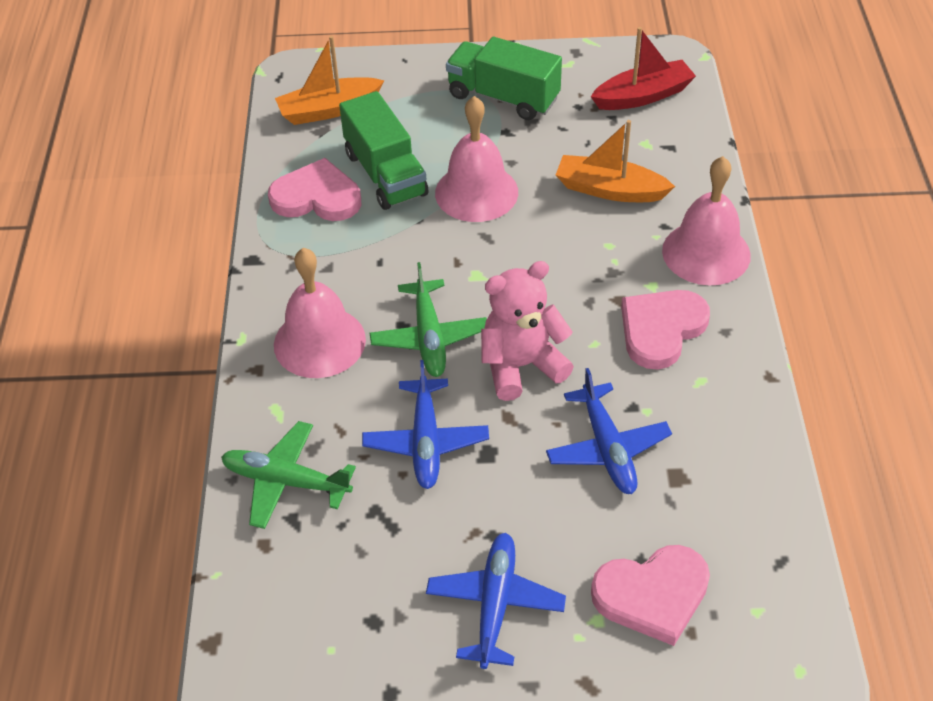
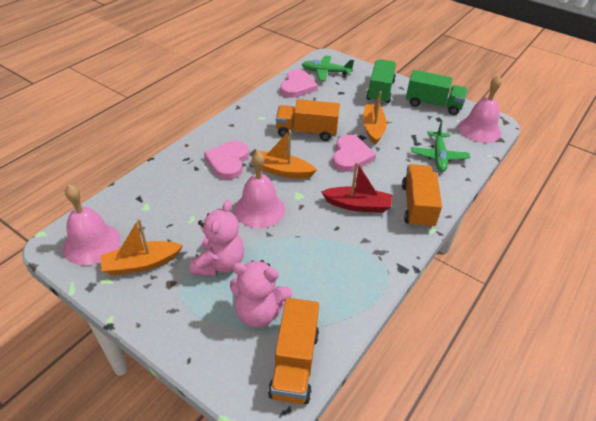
blue plane: 3 -> 0
orange boat: 2 -> 3
orange truck: 0 -> 3
pink teddy bear: 1 -> 2

